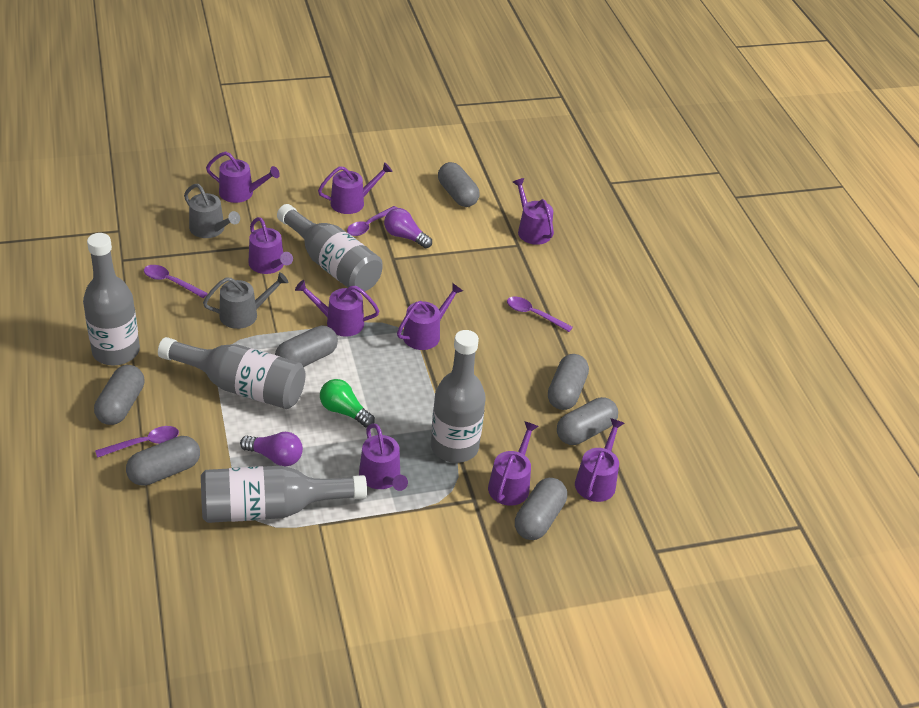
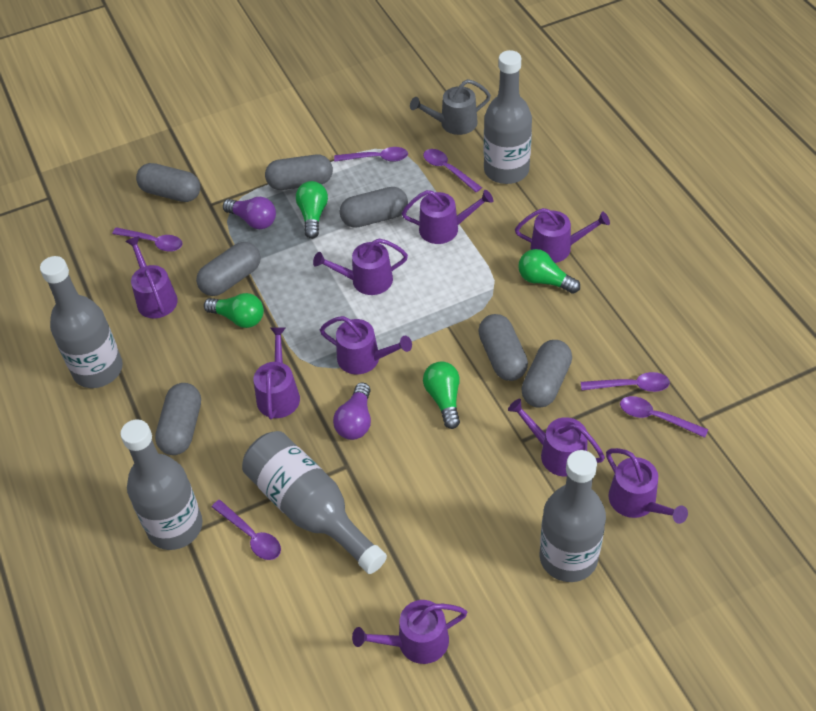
green light bulb: 1 -> 4
grey watering can: 2 -> 1
purple spoon: 4 -> 6

